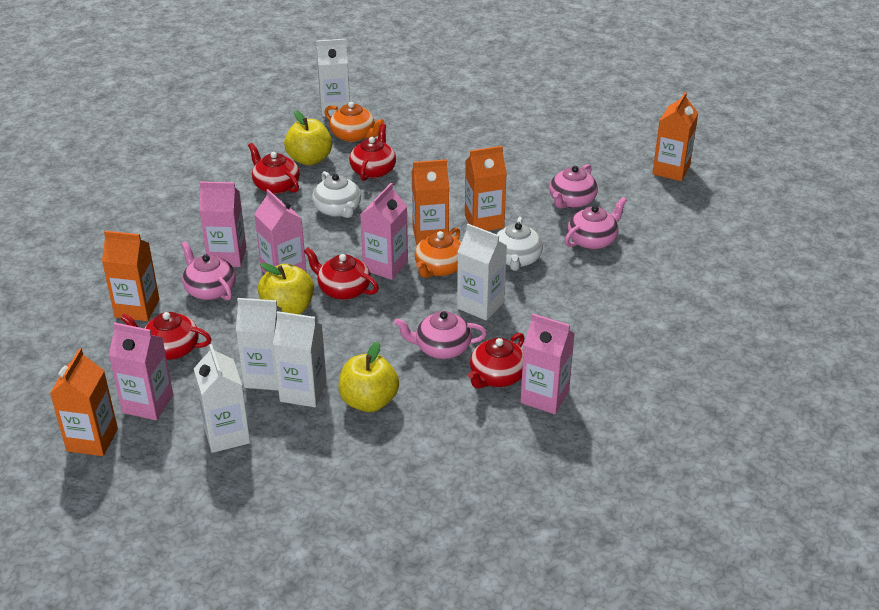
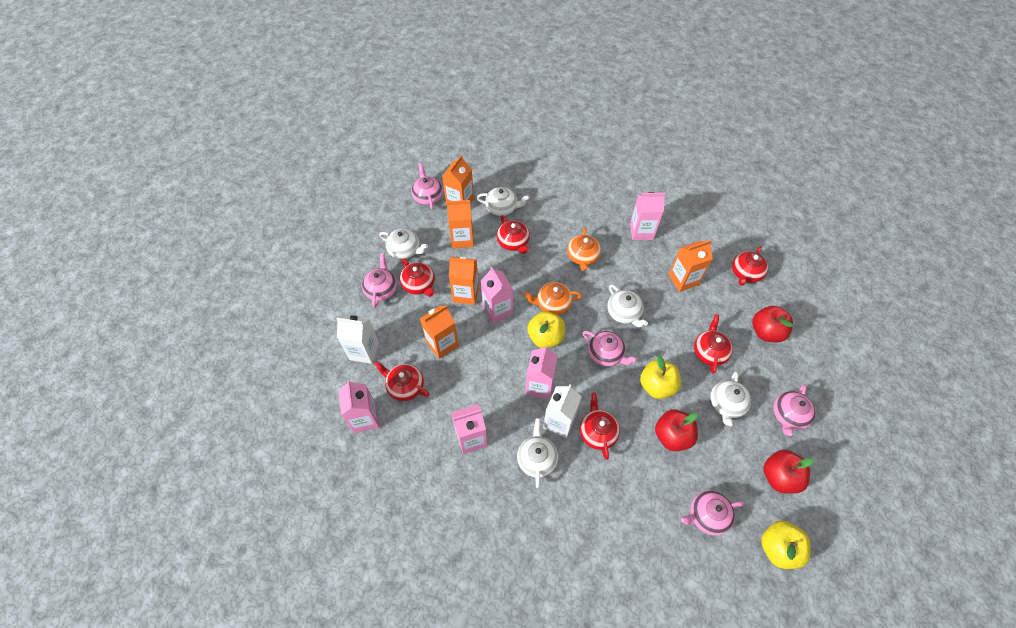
pink teapot: 4 -> 5
red apple: 0 -> 3
red teapot: 5 -> 6
white carton: 5 -> 2
white teapot: 2 -> 5

